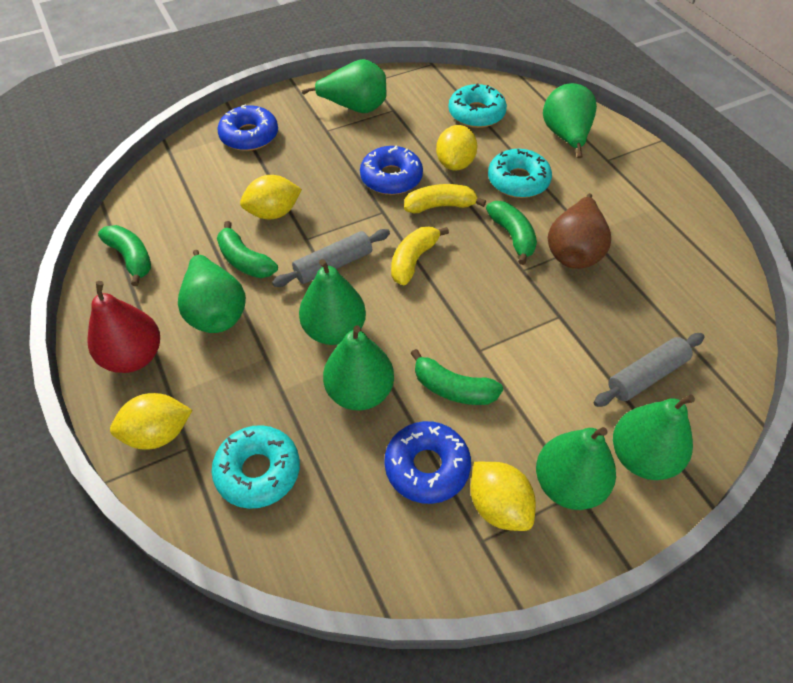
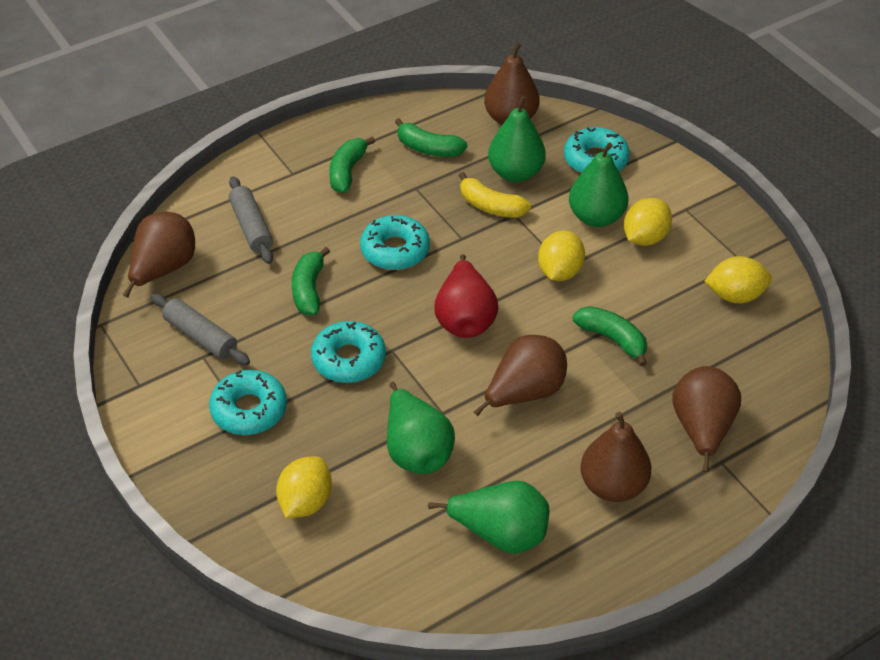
blue donut: 3 -> 0
brown pear: 1 -> 5
green pear: 7 -> 4
turquoise donut: 3 -> 4
yellow banana: 2 -> 1

